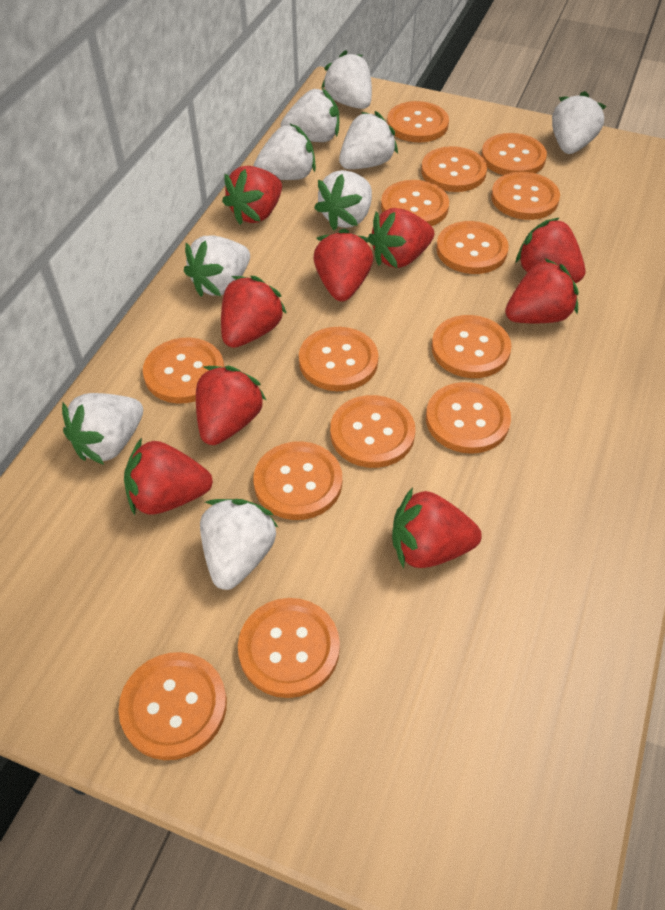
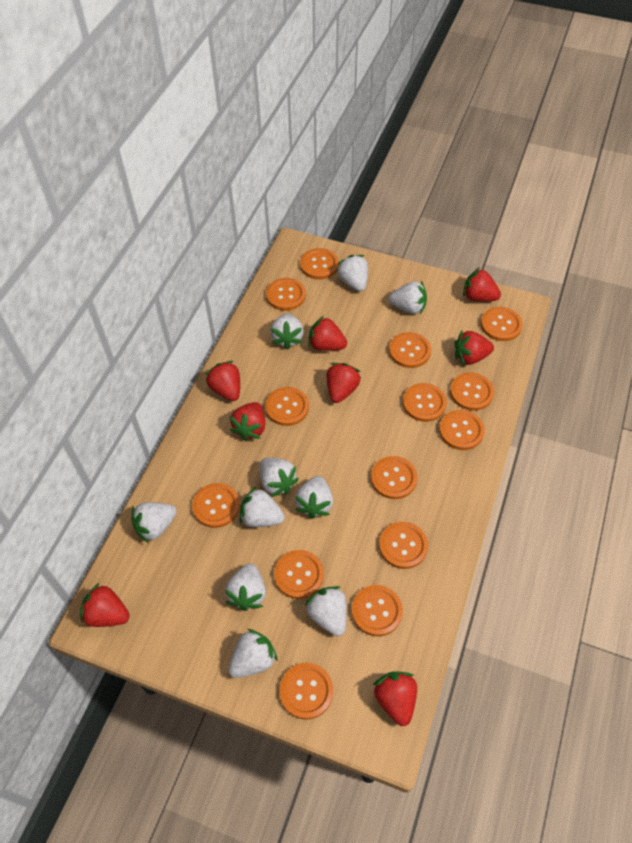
red strawberry: 9 -> 8
white strawberry: 9 -> 10

